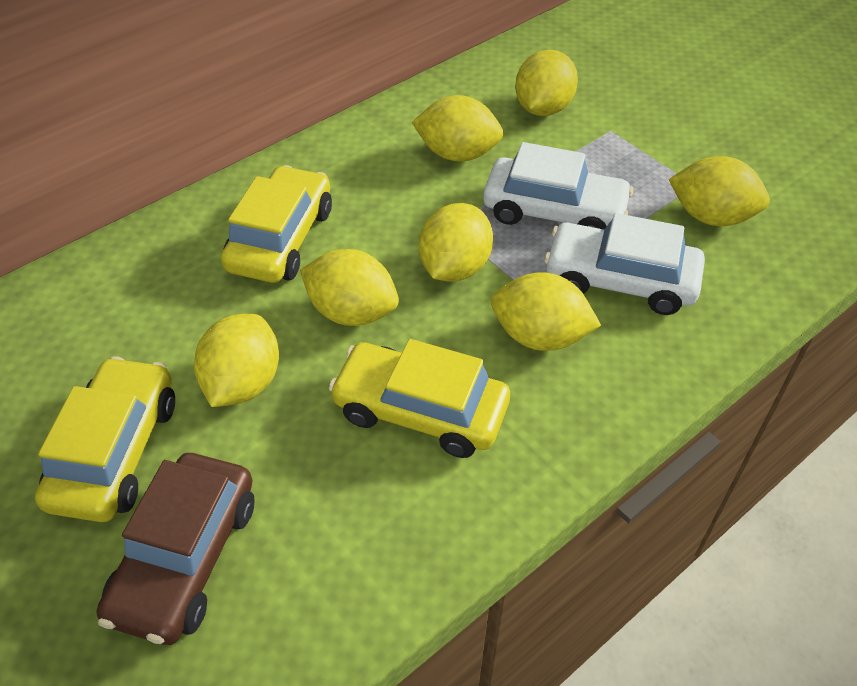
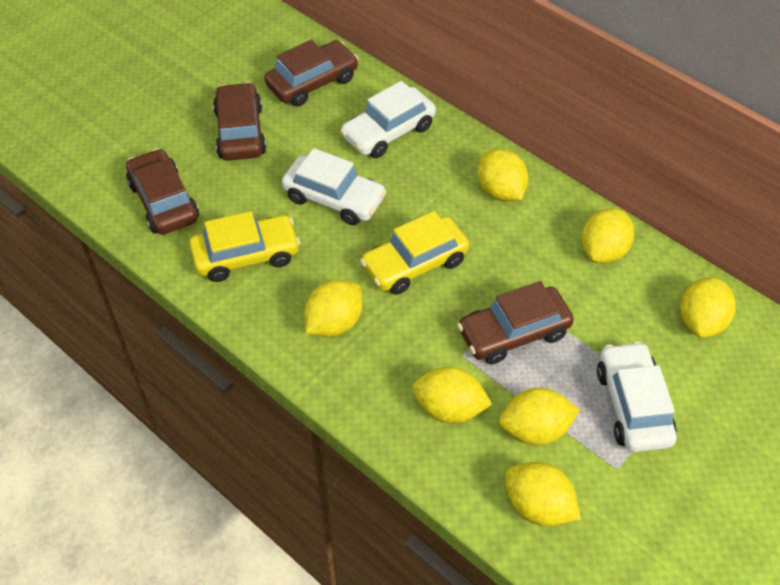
brown car: 1 -> 4
white car: 2 -> 3
yellow car: 3 -> 2

